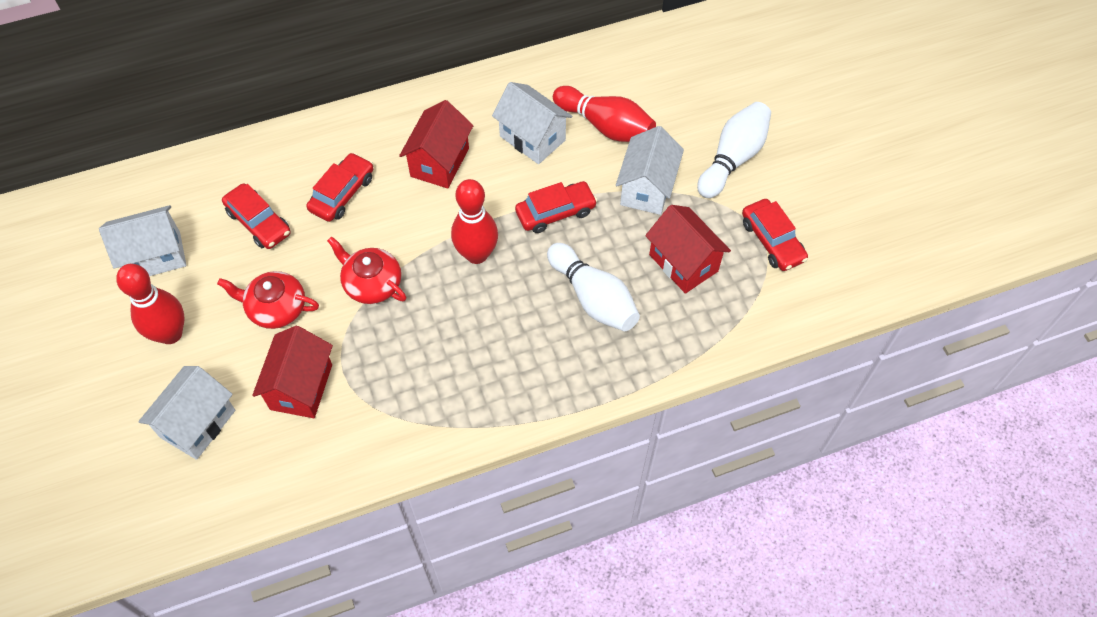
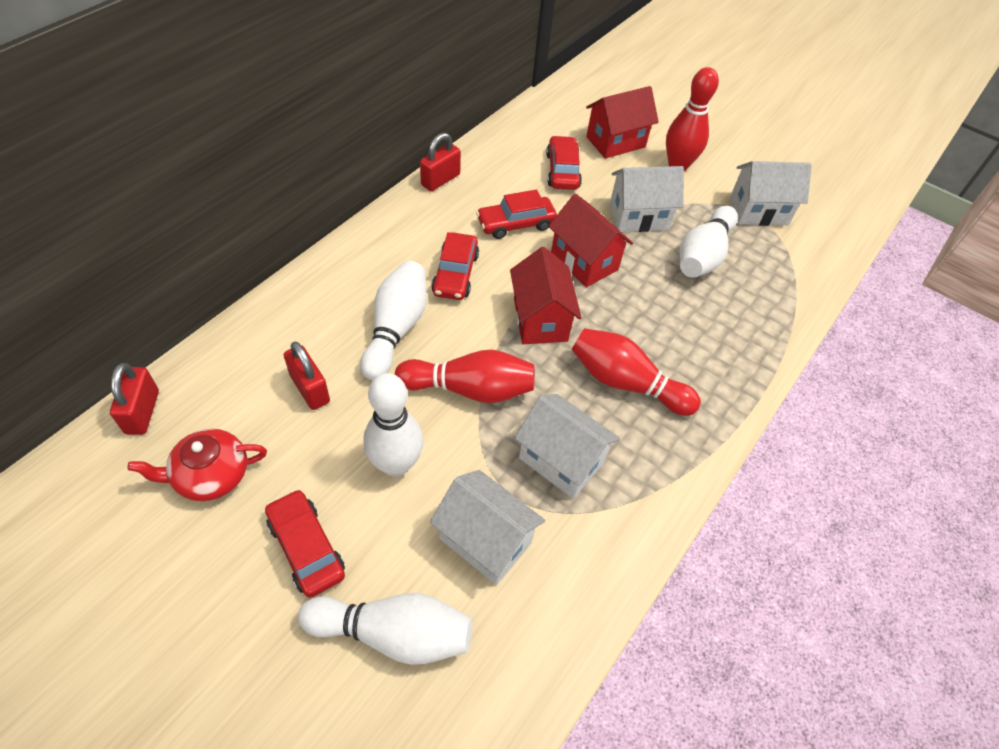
red padlock: 0 -> 3
red teapot: 2 -> 1
white bowling pin: 2 -> 4

